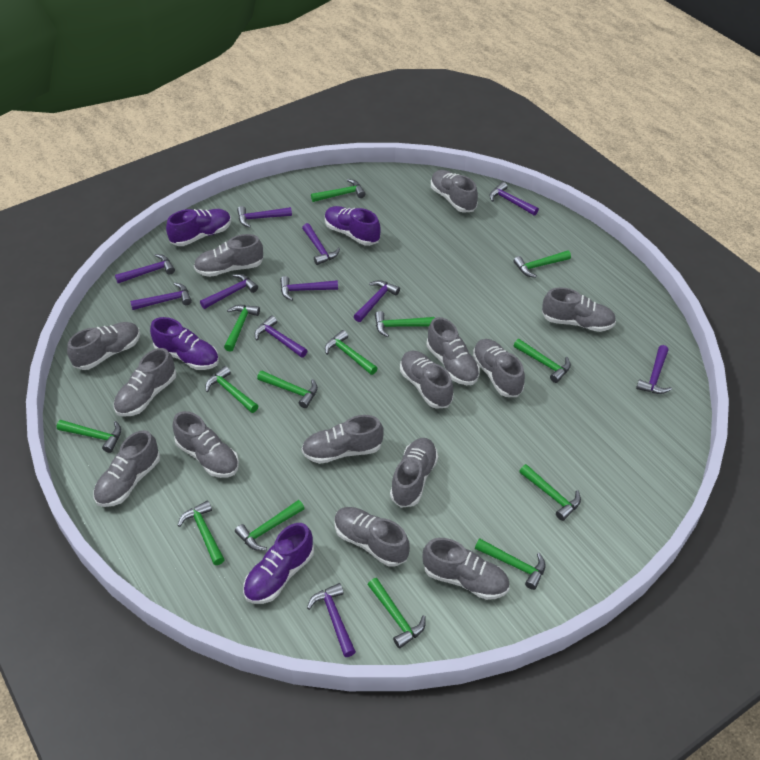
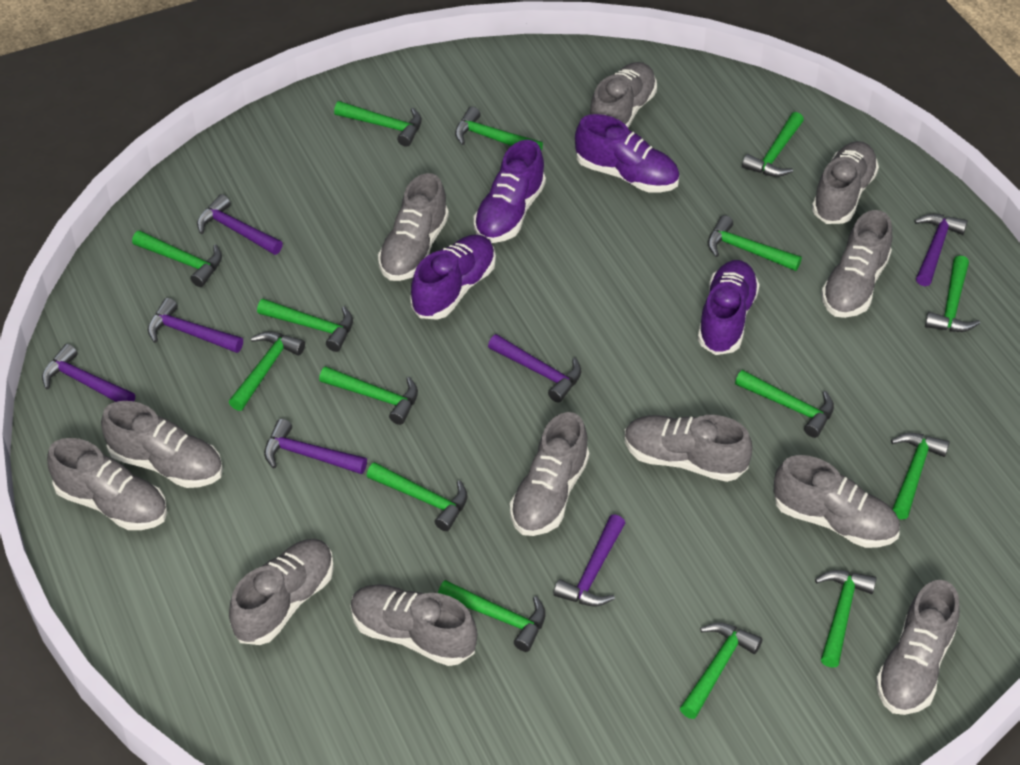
green hammer: 14 -> 15
grey shoe: 14 -> 12
purple hammer: 11 -> 7

